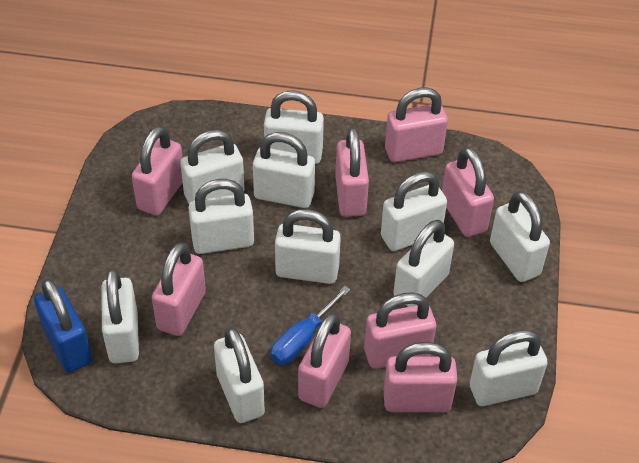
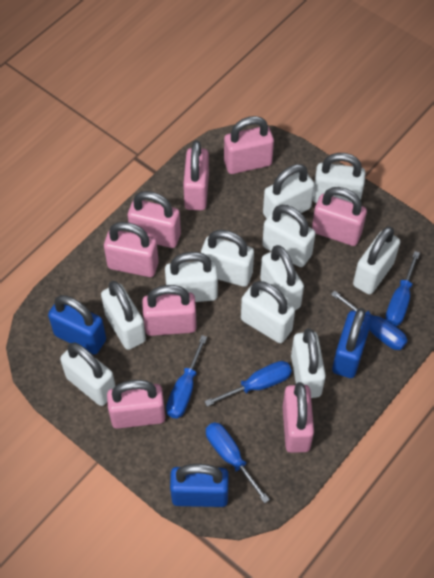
blue padlock: 1 -> 3
blue screwdriver: 1 -> 5

